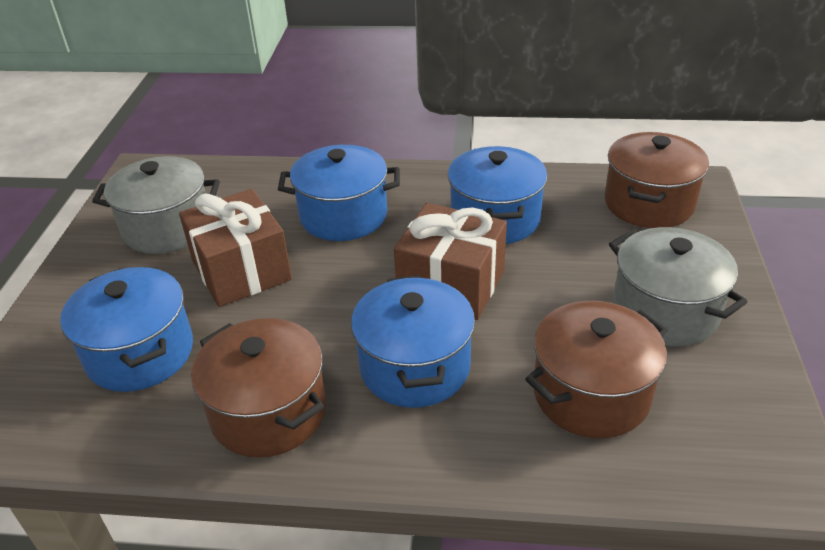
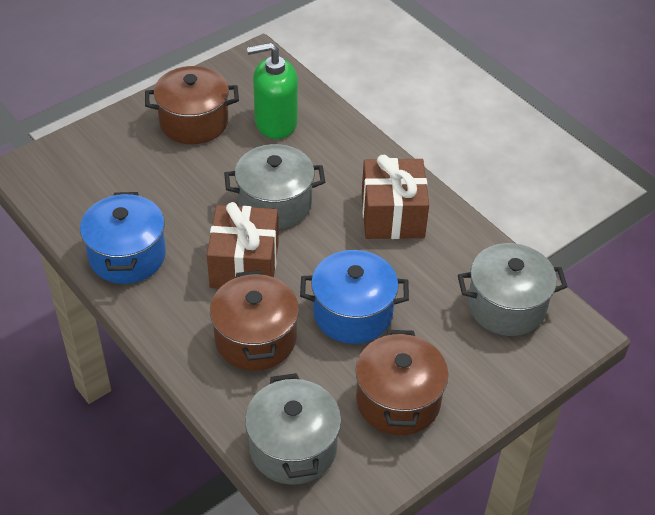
blue pot: 4 -> 2
green soap dispenser: 0 -> 1
grey pot: 2 -> 3

